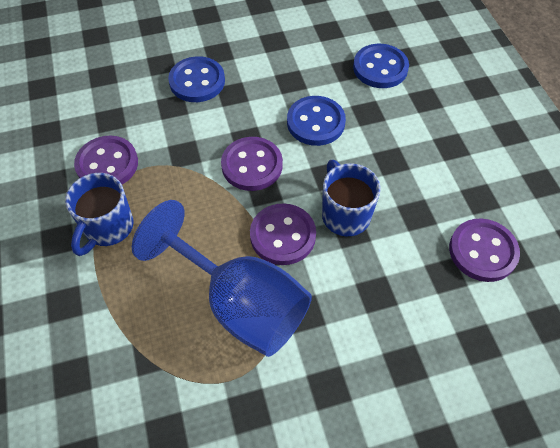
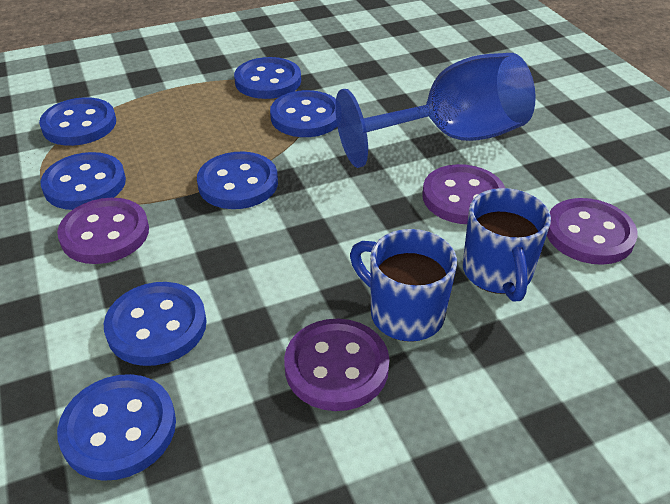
blue button: 3 -> 7

